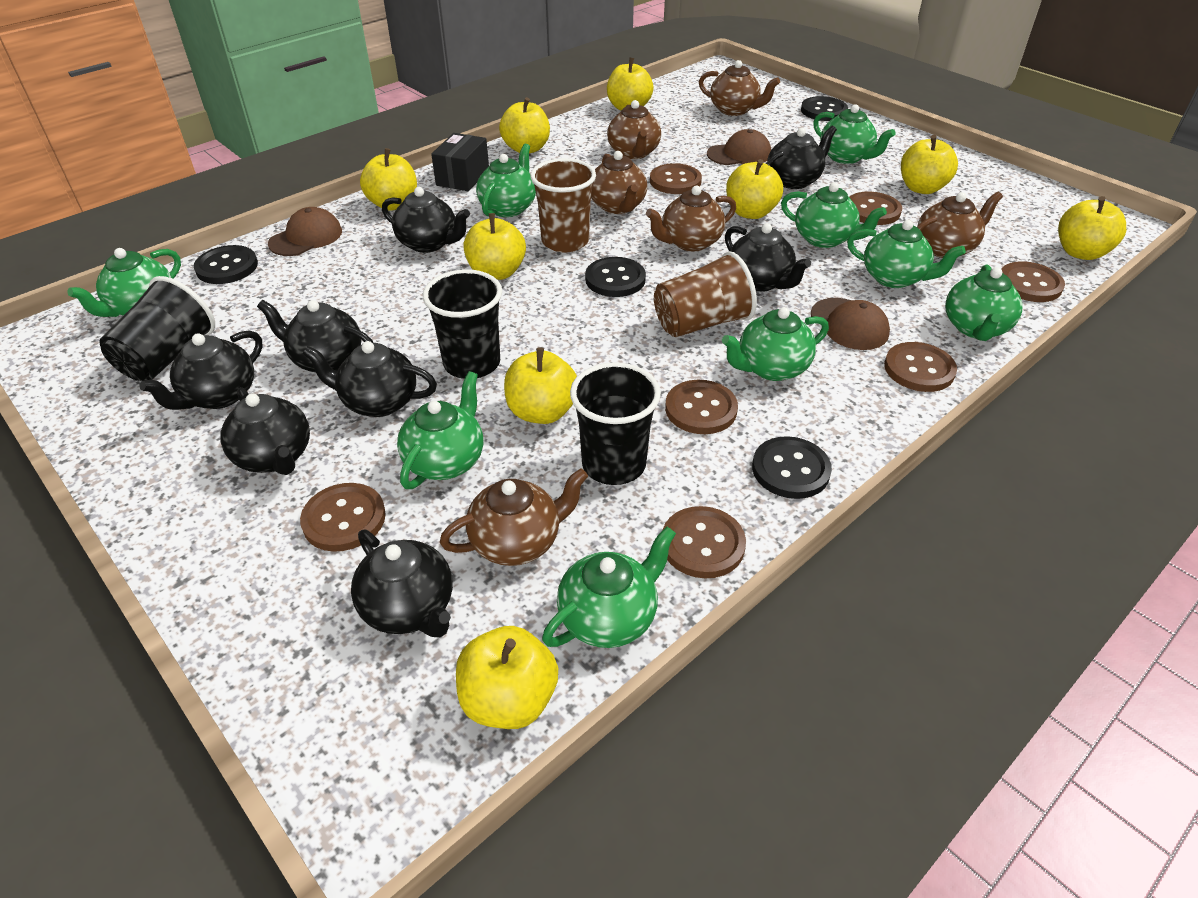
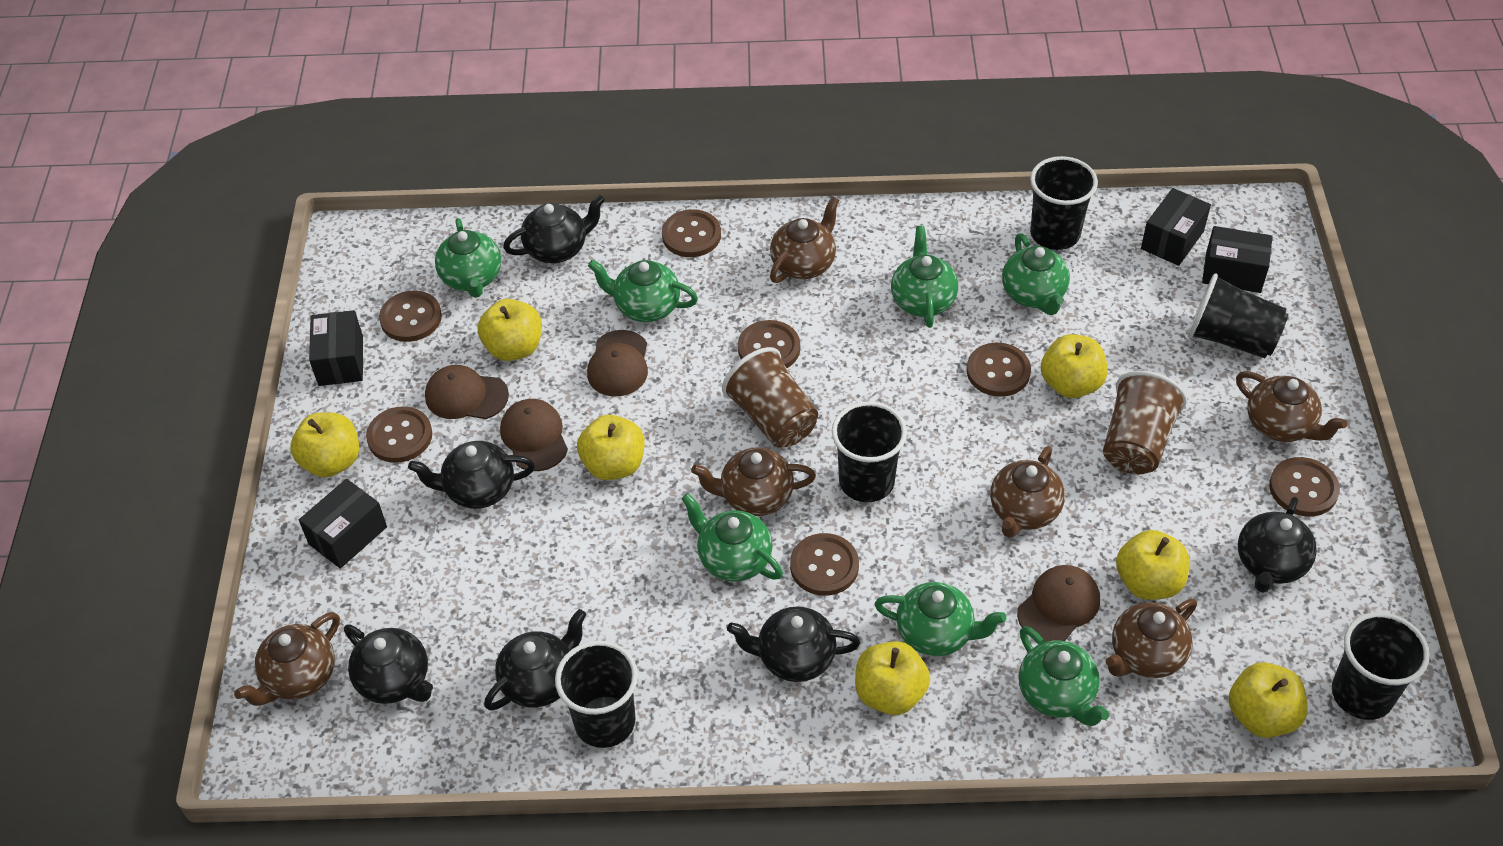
black box: 1 -> 4
black button: 4 -> 0
black cup: 3 -> 5
black teapot: 8 -> 6
brown cap: 3 -> 4
green teapot: 9 -> 7
yellow apple: 9 -> 7

